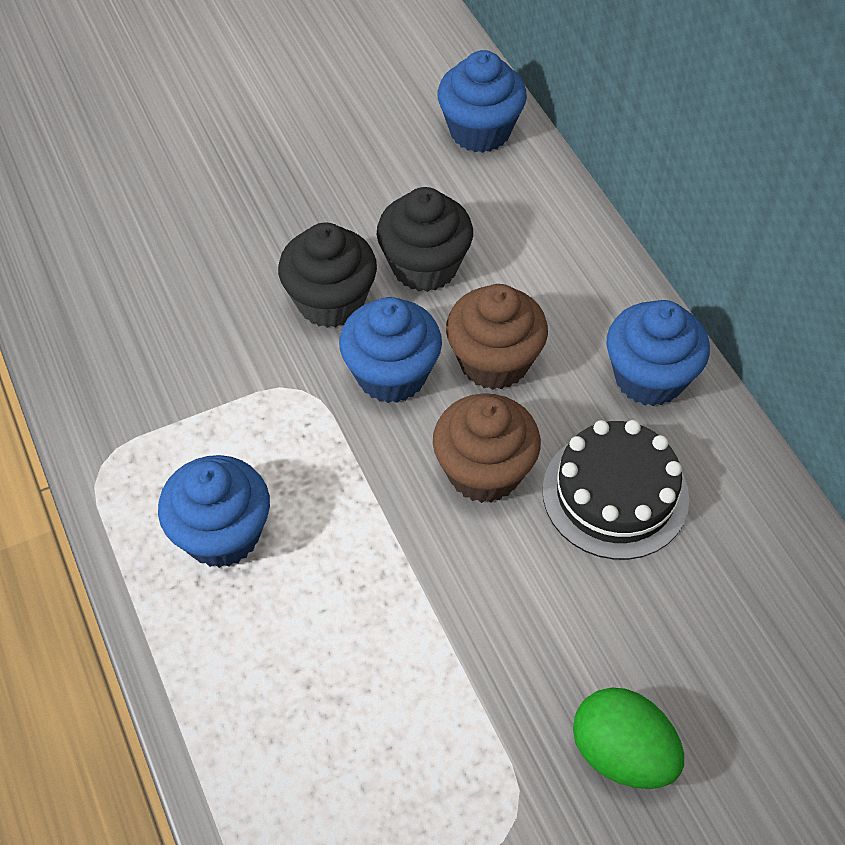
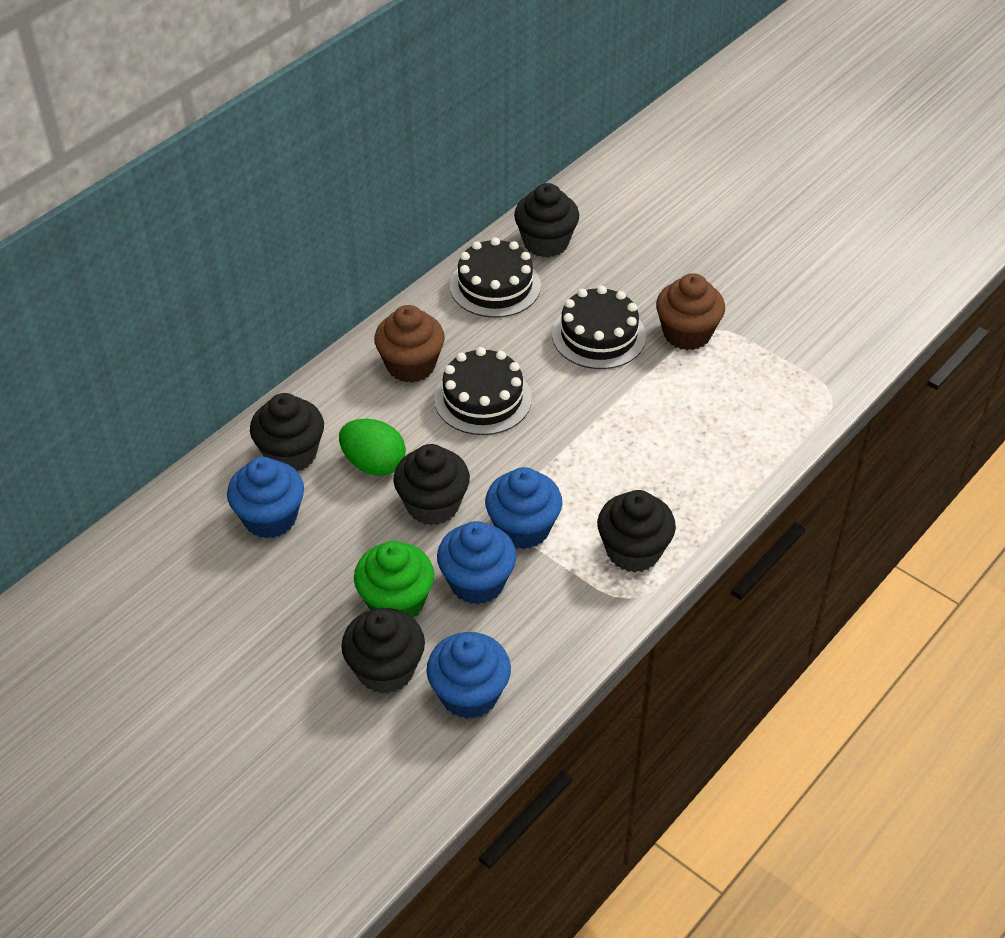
black cake: 1 -> 3
black cupcake: 2 -> 5
green cupcake: 0 -> 1

